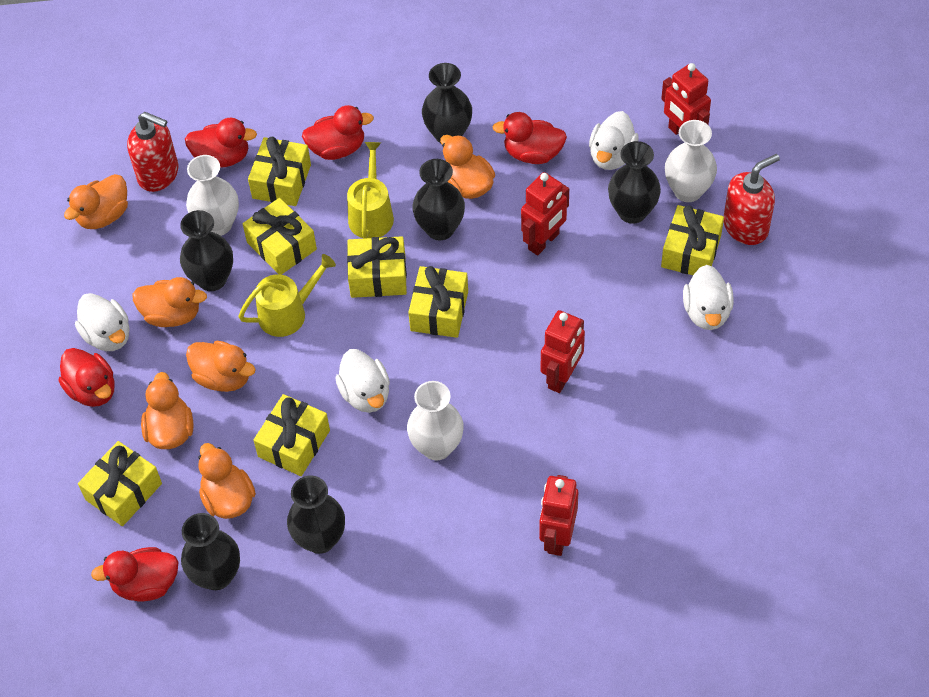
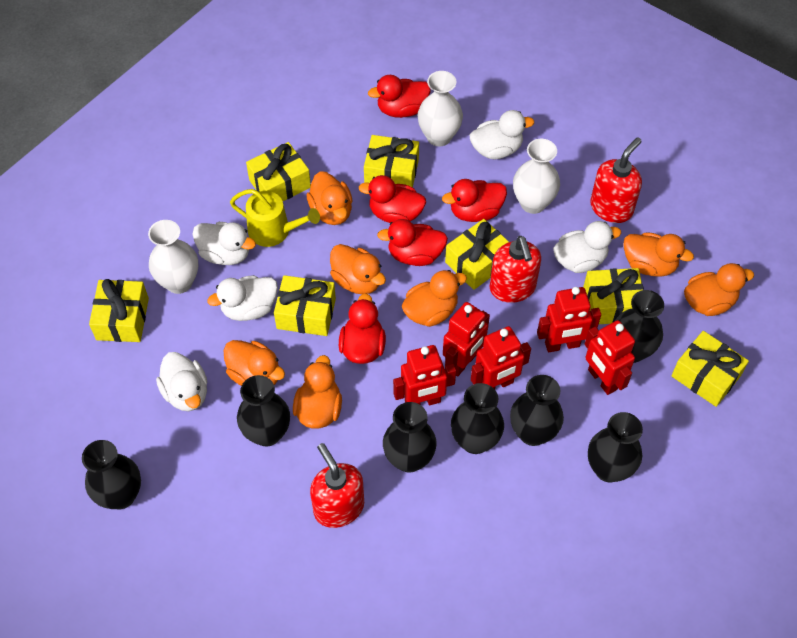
black vase: 6 -> 7
orange duck: 6 -> 7
red robot: 4 -> 5
red soap dispenser: 2 -> 3
white duck: 4 -> 5
yellow watering can: 2 -> 1

